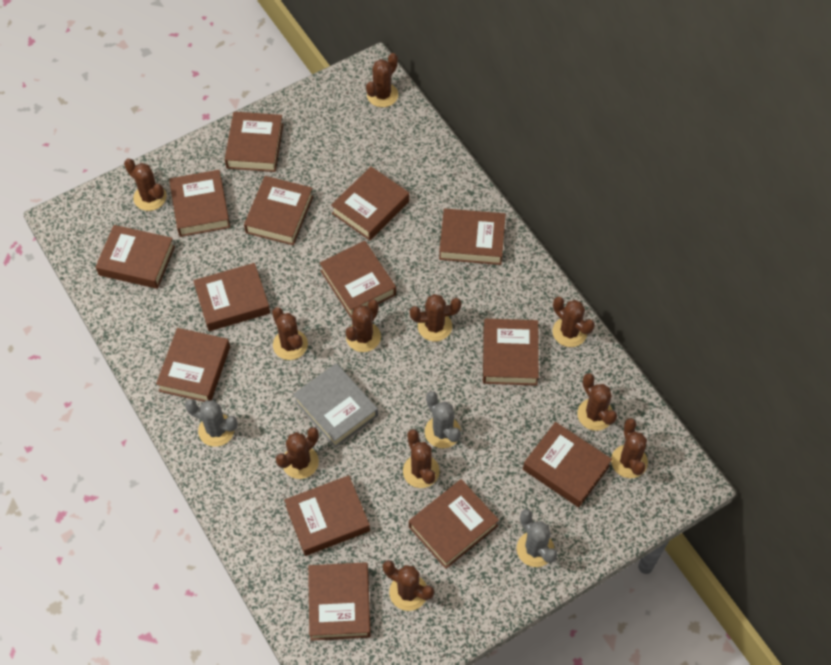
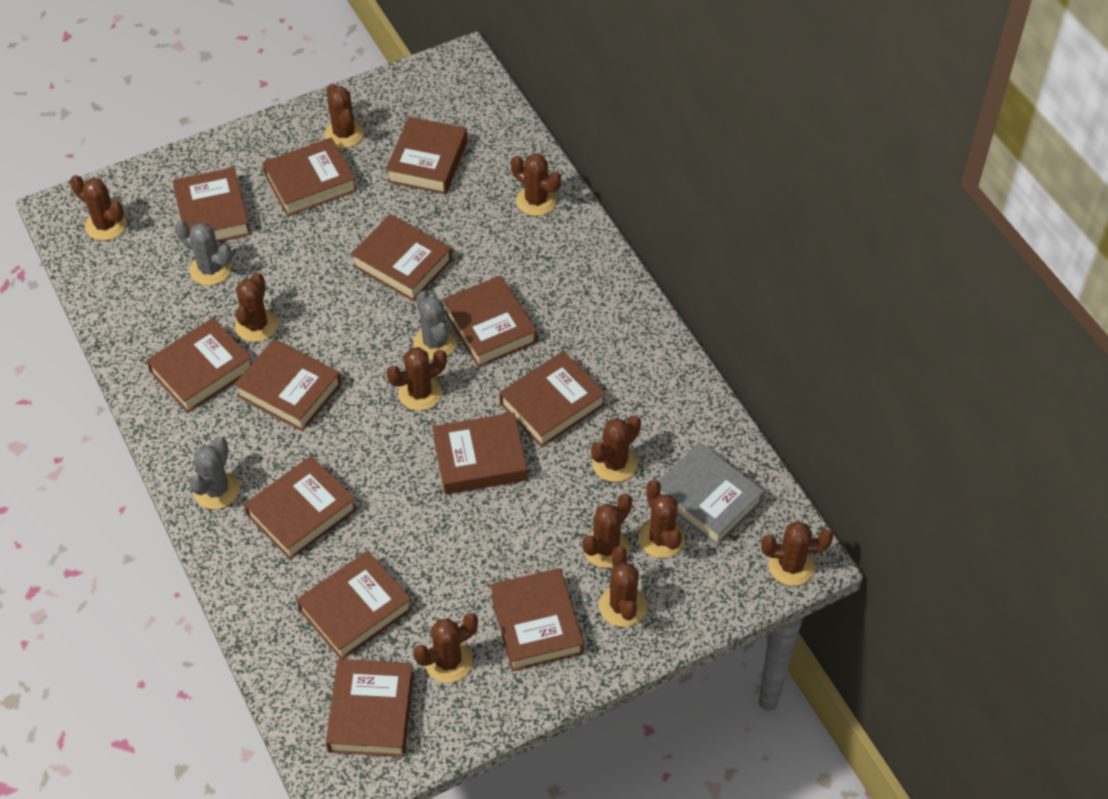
brown book: 14 -> 13

